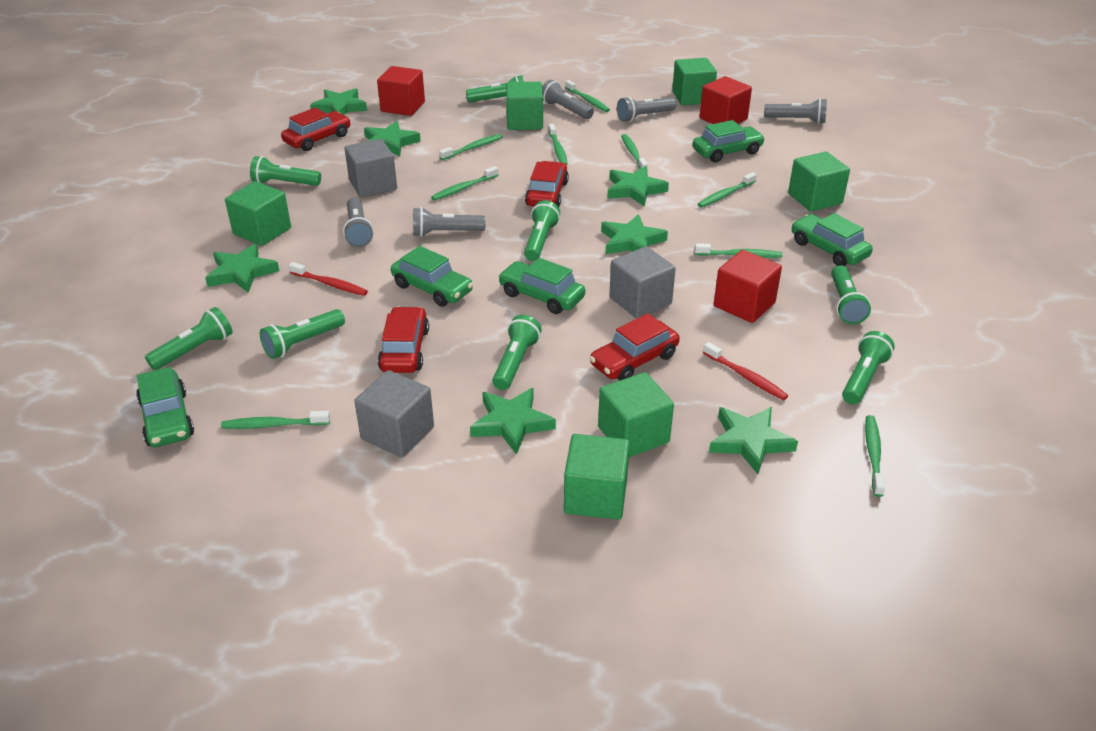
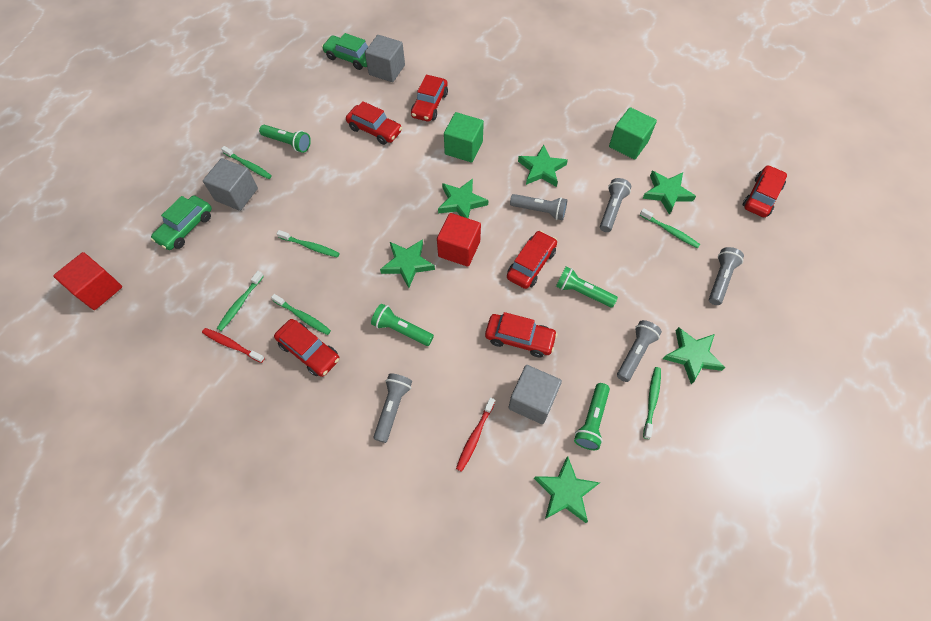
green car: 5 -> 2
green cube: 6 -> 2
green flashlight: 8 -> 4
green star: 7 -> 6
green toothbrush: 9 -> 6
red car: 4 -> 6
red cube: 3 -> 2

